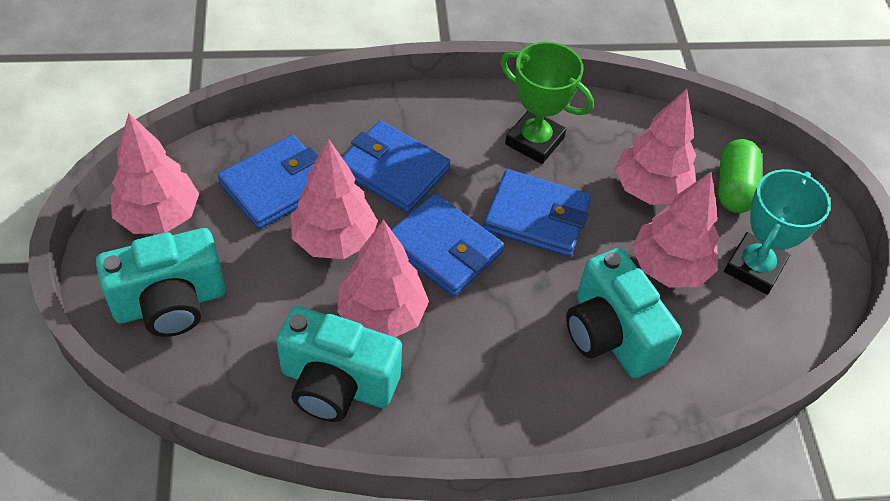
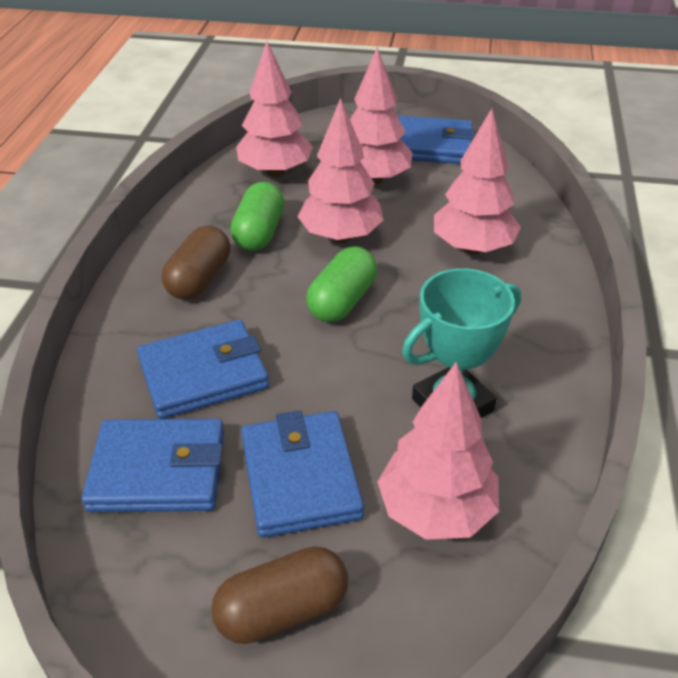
brown capsule: 0 -> 2
green capsule: 1 -> 2
green trophy: 1 -> 0
turquoise camera: 3 -> 0

